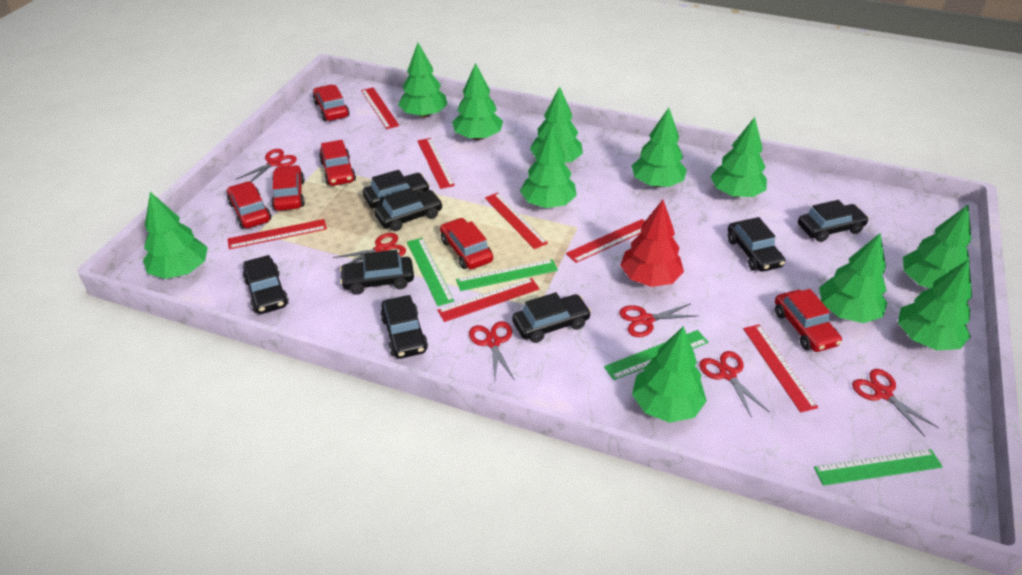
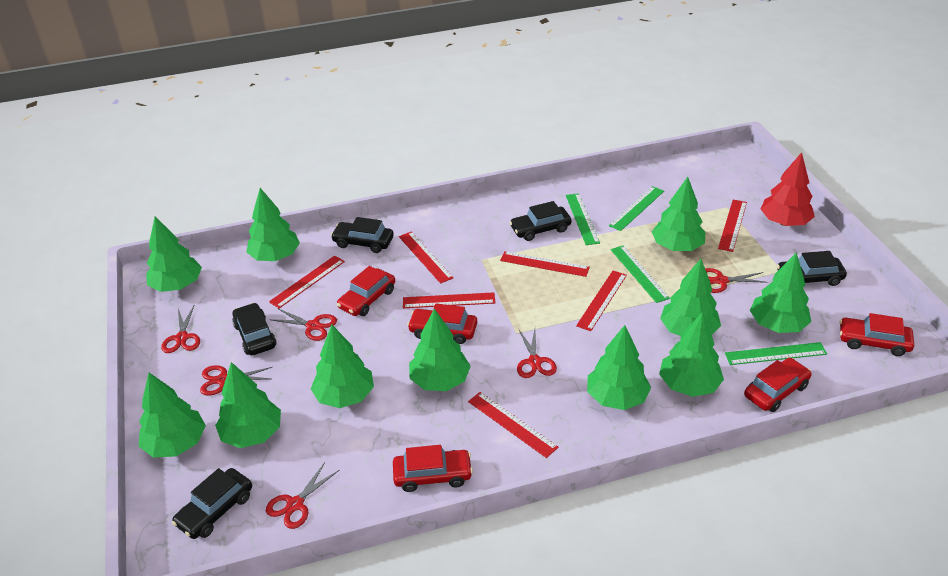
black car: 8 -> 5
red car: 6 -> 5

